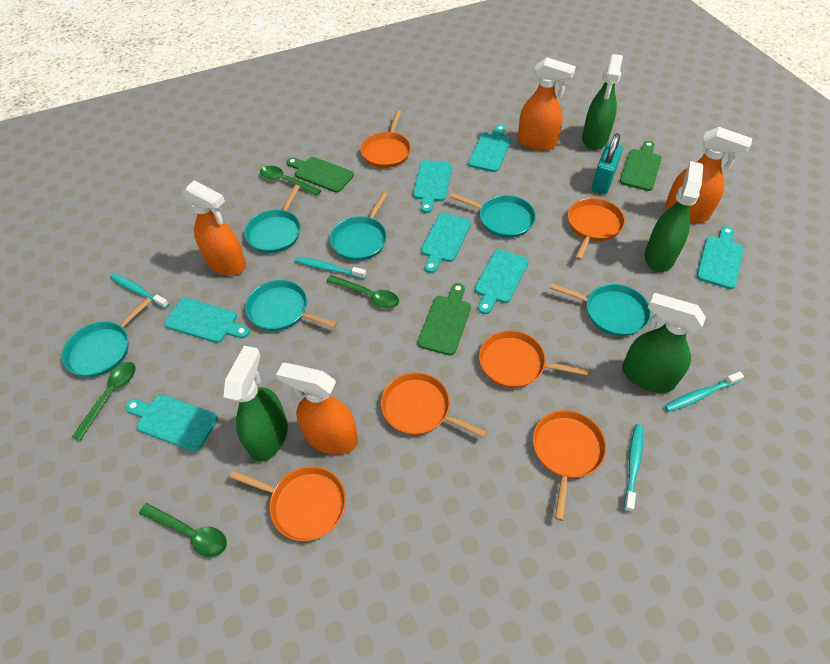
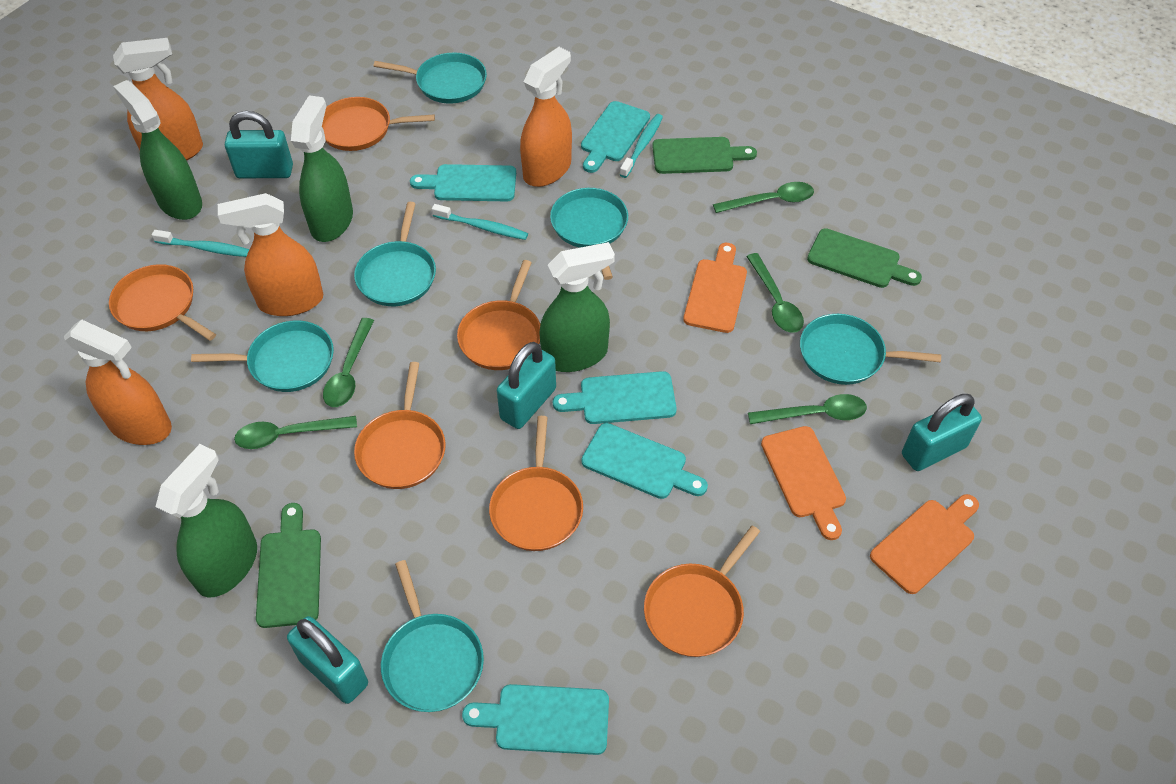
green spoon: 4 -> 5
orange cutting board: 0 -> 3
turquoise cutting board: 7 -> 5
turquoise padlock: 1 -> 4
turquoise toothbrush: 4 -> 3

